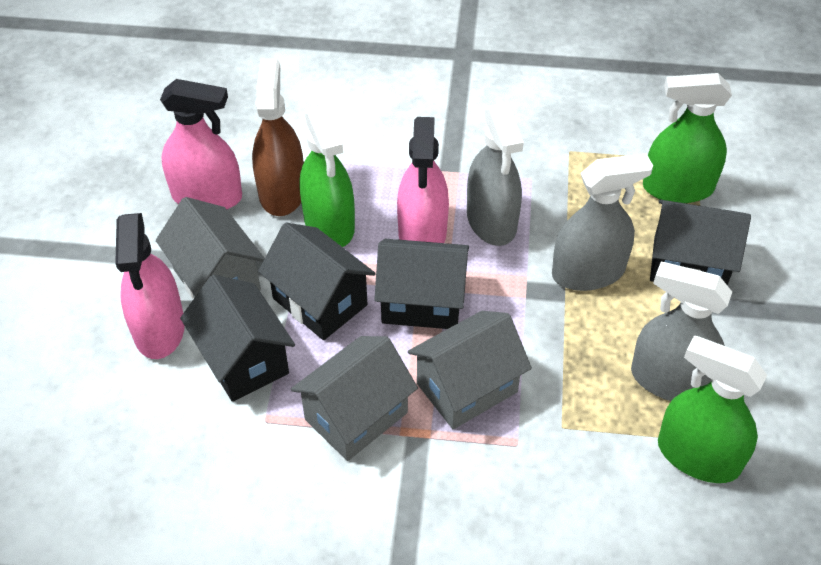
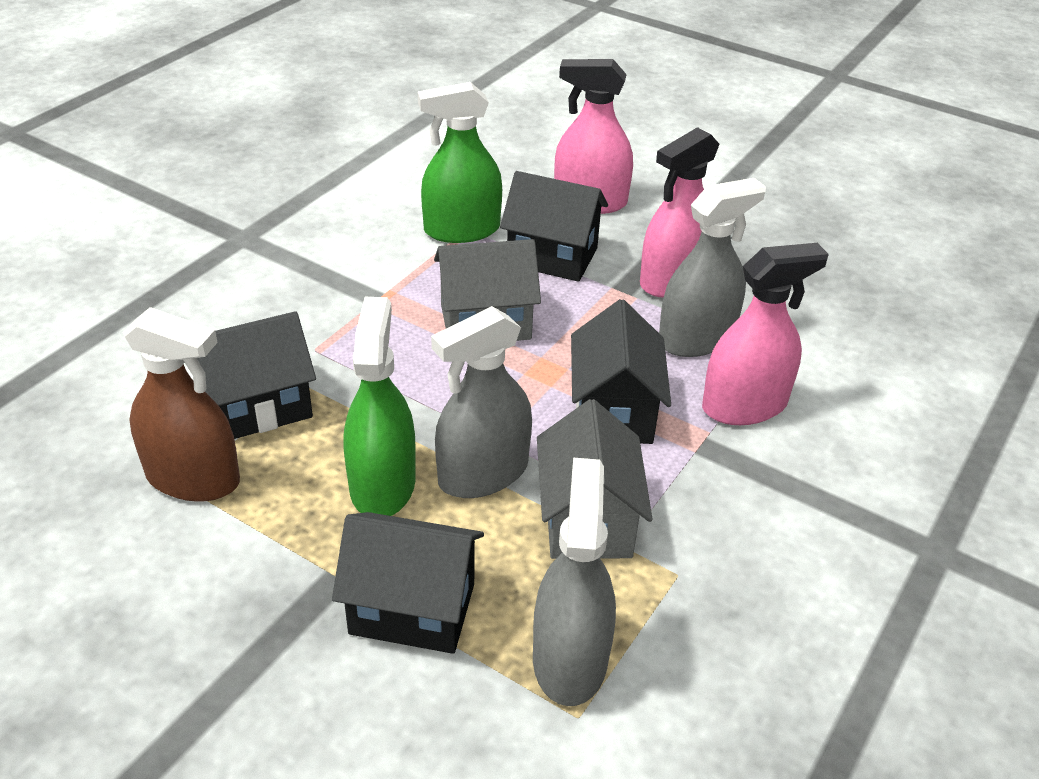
green spray bottle: 3 -> 2
grey house: 3 -> 2

